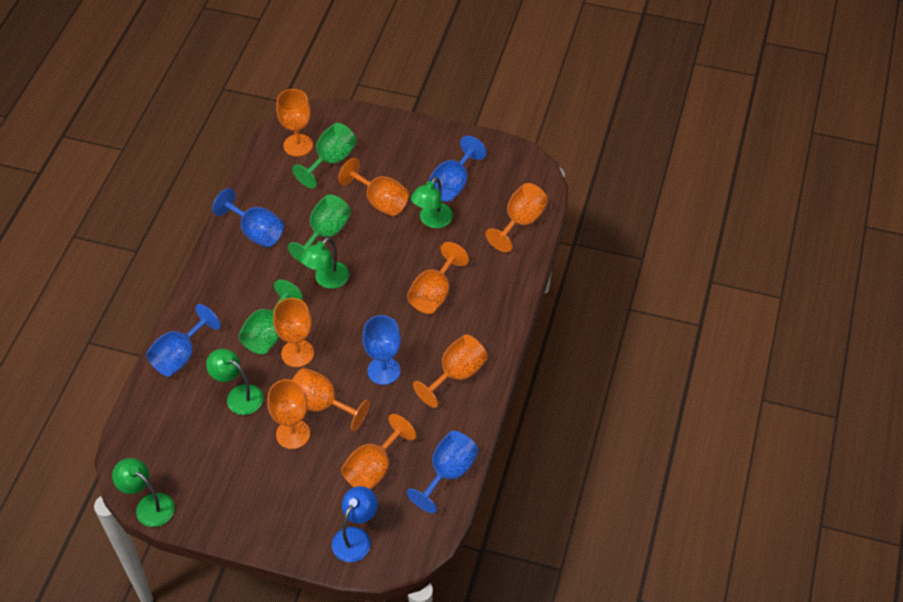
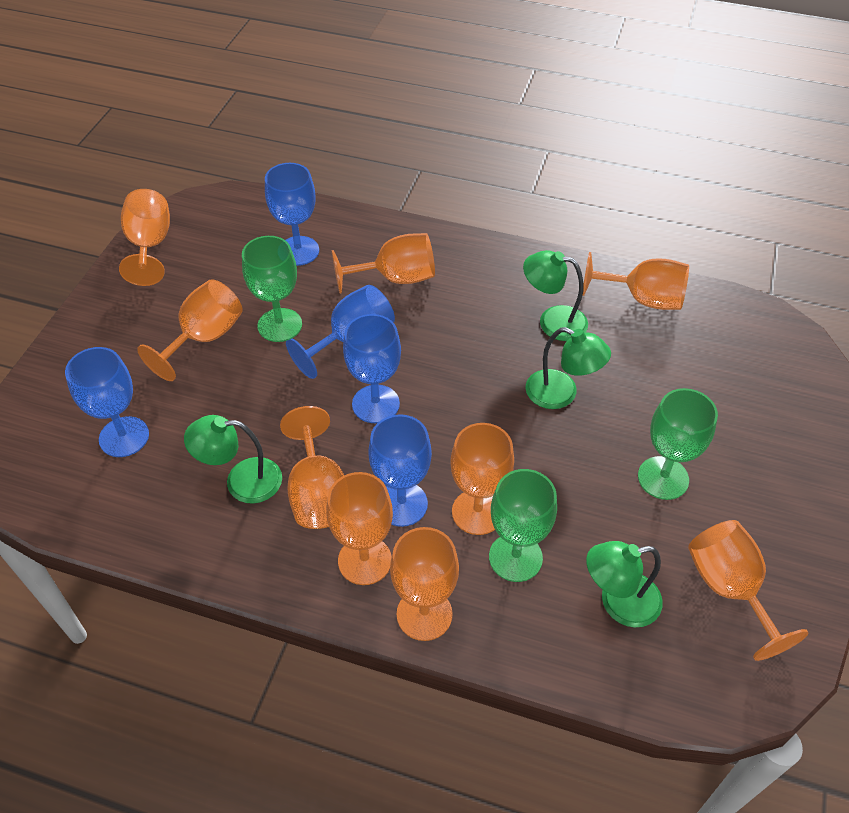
blue lamp: 1 -> 0

